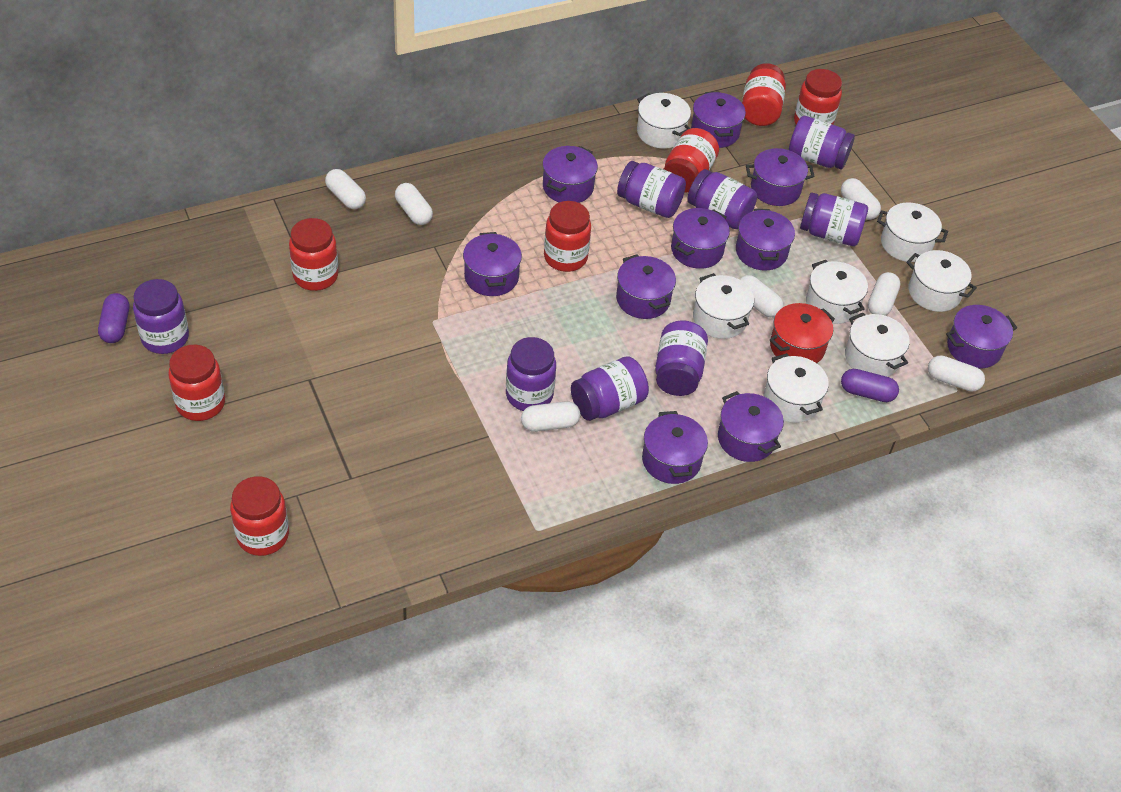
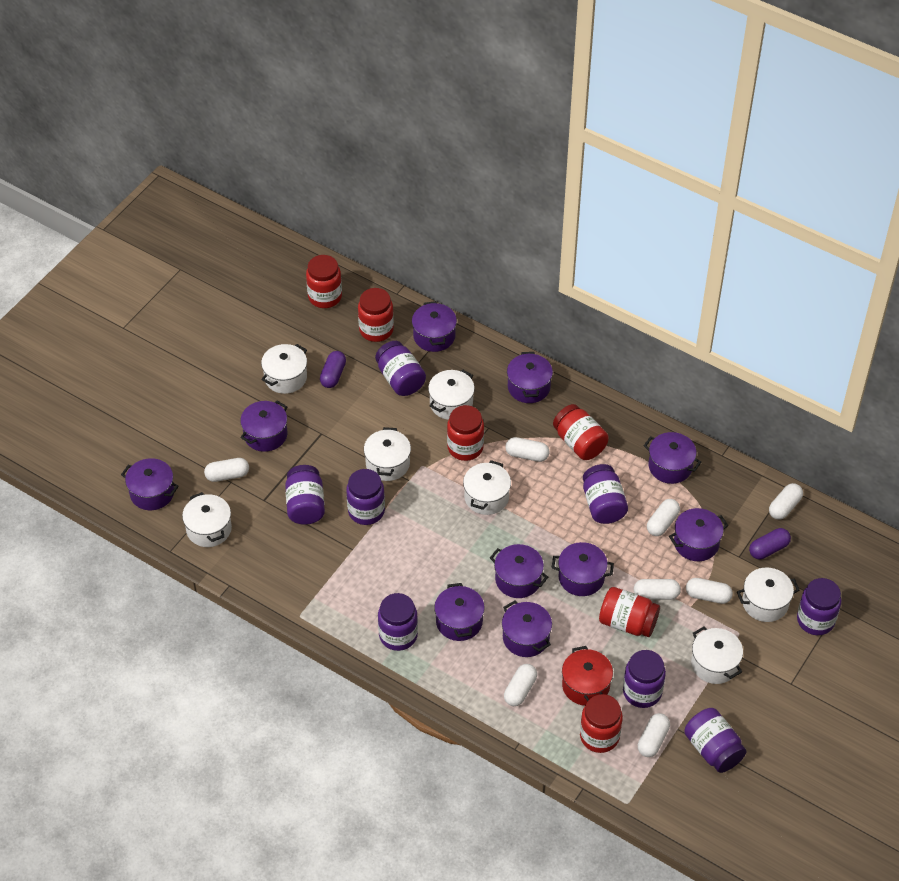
red jar: 7 -> 6
white capsule: 7 -> 8

